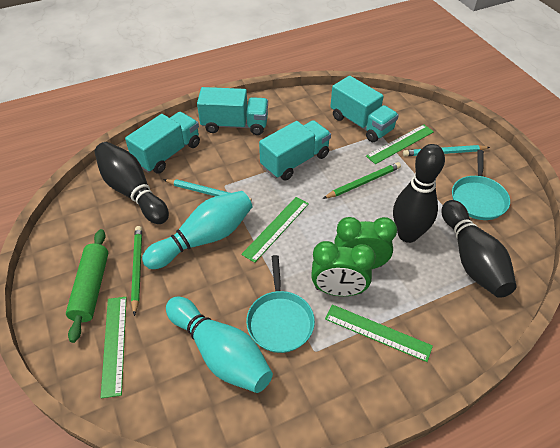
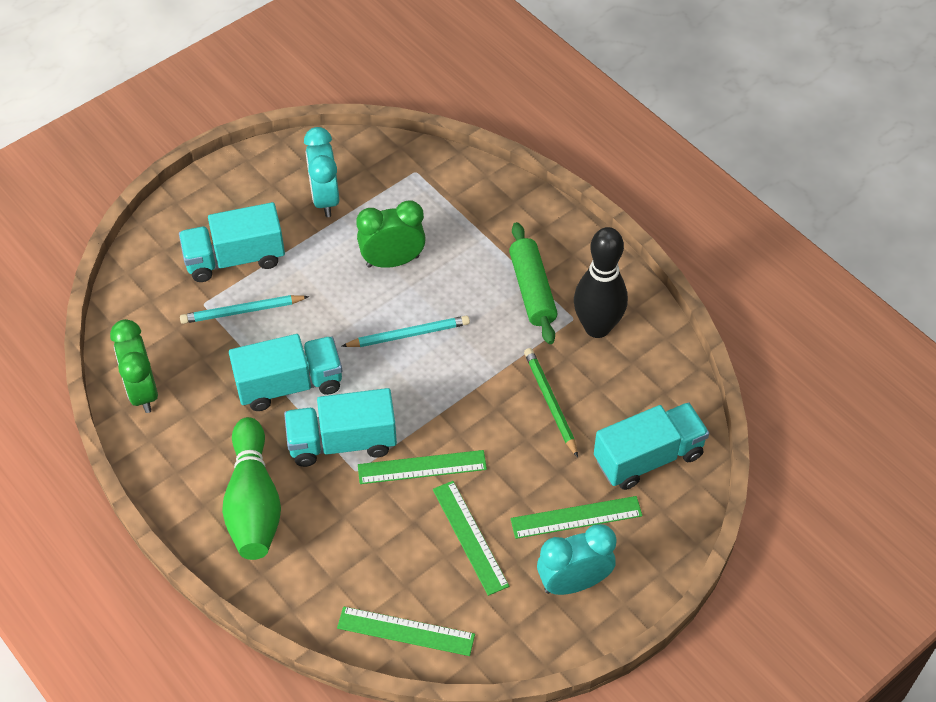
black bowling pin: 3 -> 1
green bowling pin: 0 -> 1
green pencil: 2 -> 1
turquoise bowling pin: 2 -> 0
turquoise clock: 0 -> 2
turquoise pan: 2 -> 0

